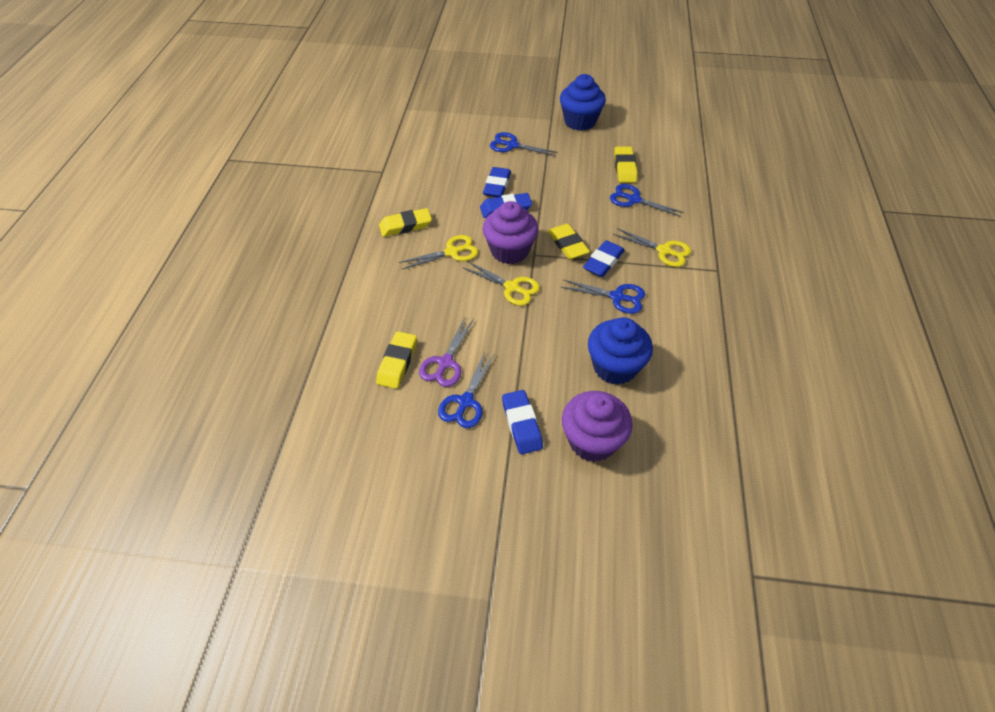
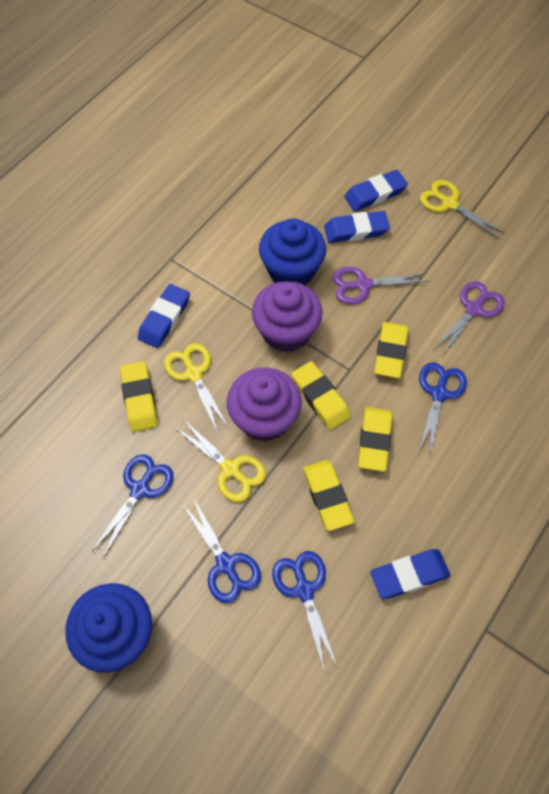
purple scissors: 1 -> 2
yellow eraser: 4 -> 5

